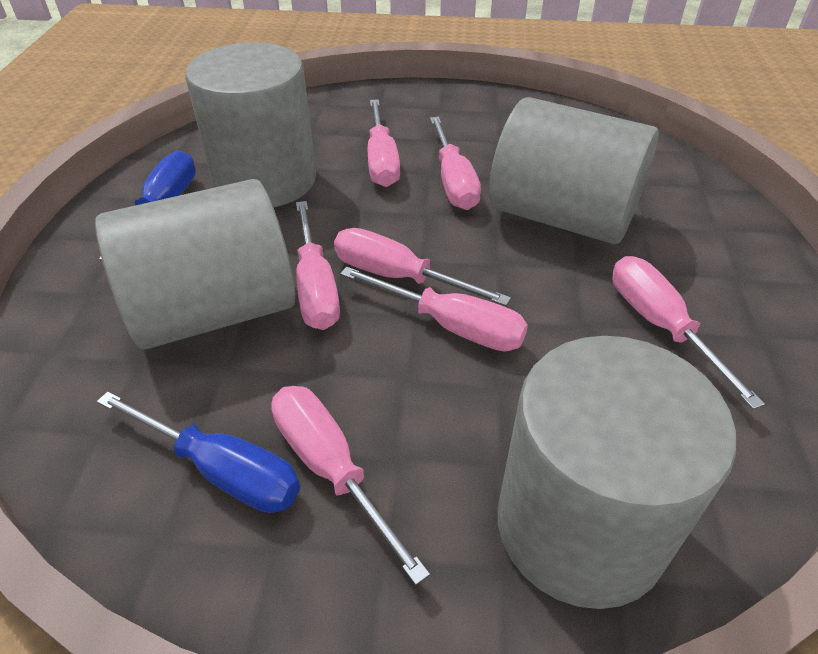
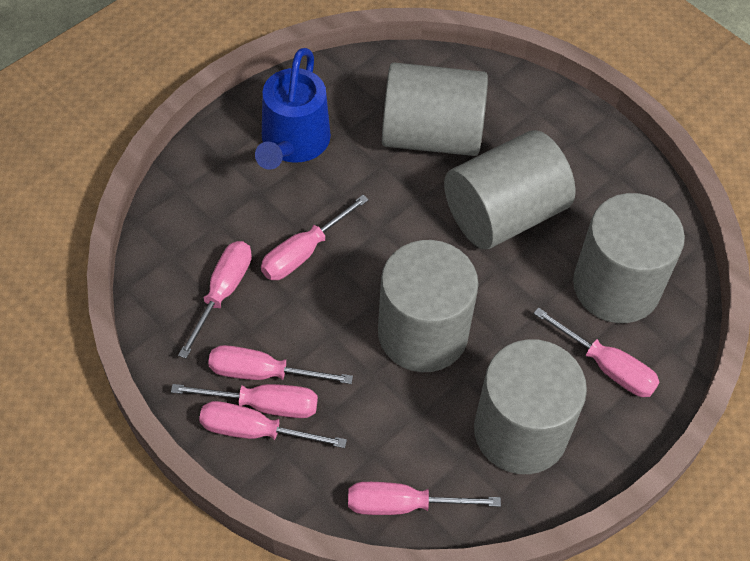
blue screwdriver: 2 -> 0
blue watering can: 0 -> 1
grey cylinder: 4 -> 5

